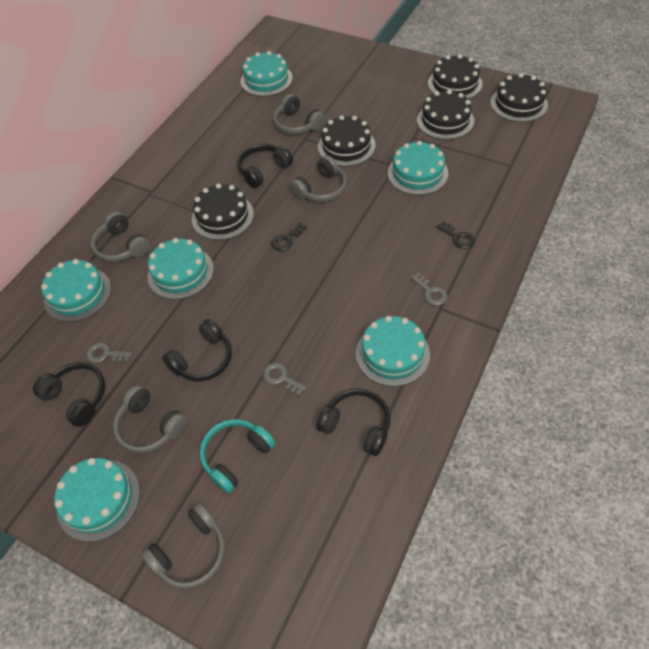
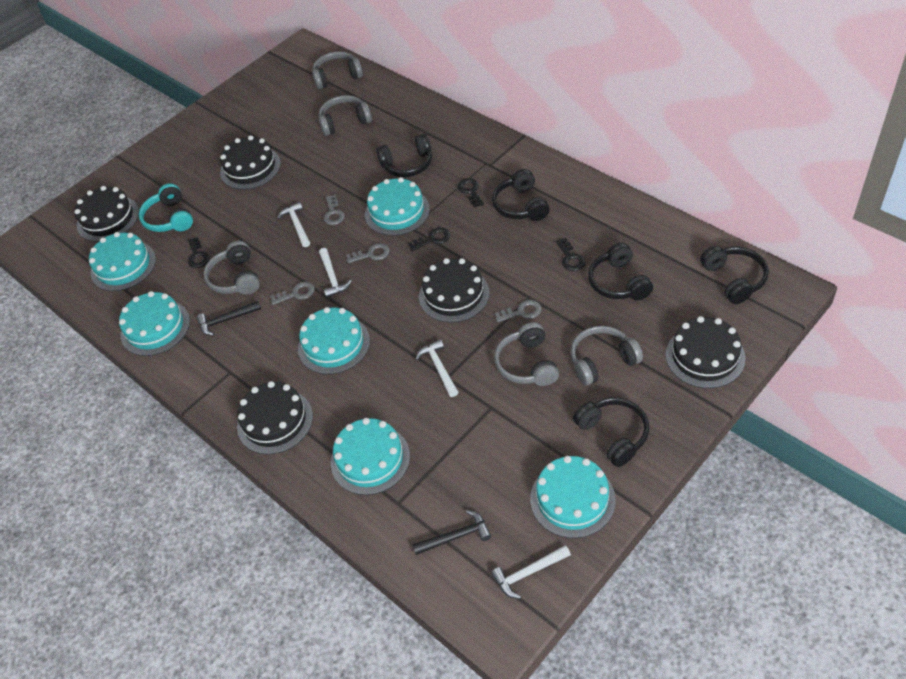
black hammer: 0 -> 2
black headphones: 4 -> 5
black key: 2 -> 4
grey key: 3 -> 4
white hammer: 0 -> 4

